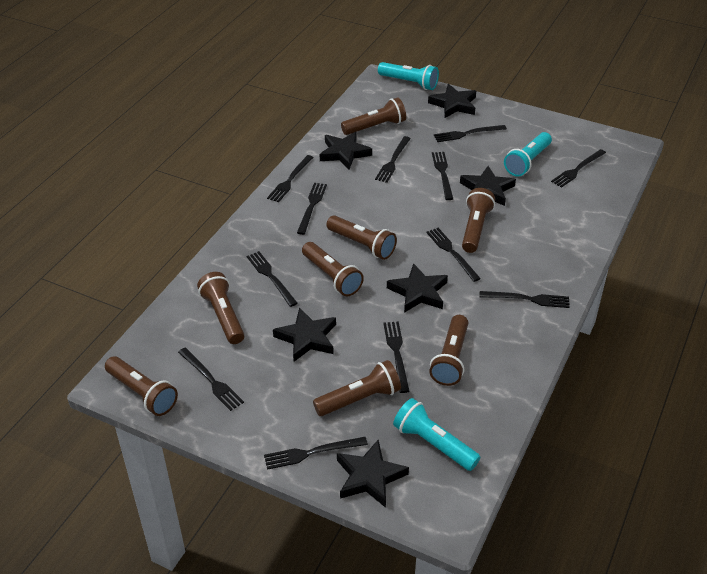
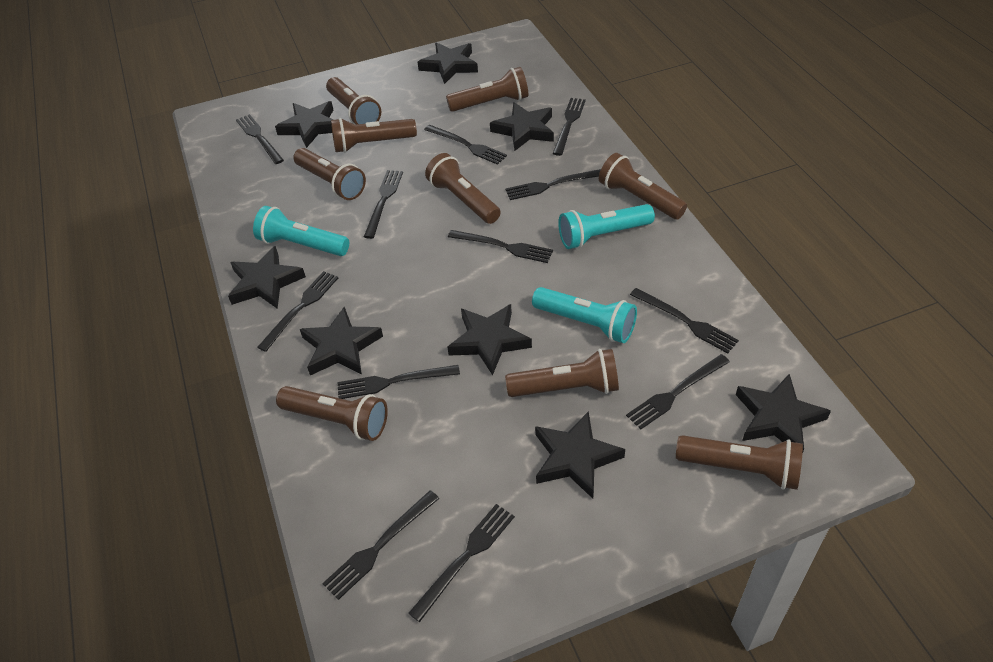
black star: 6 -> 8
brown flashlight: 8 -> 9

